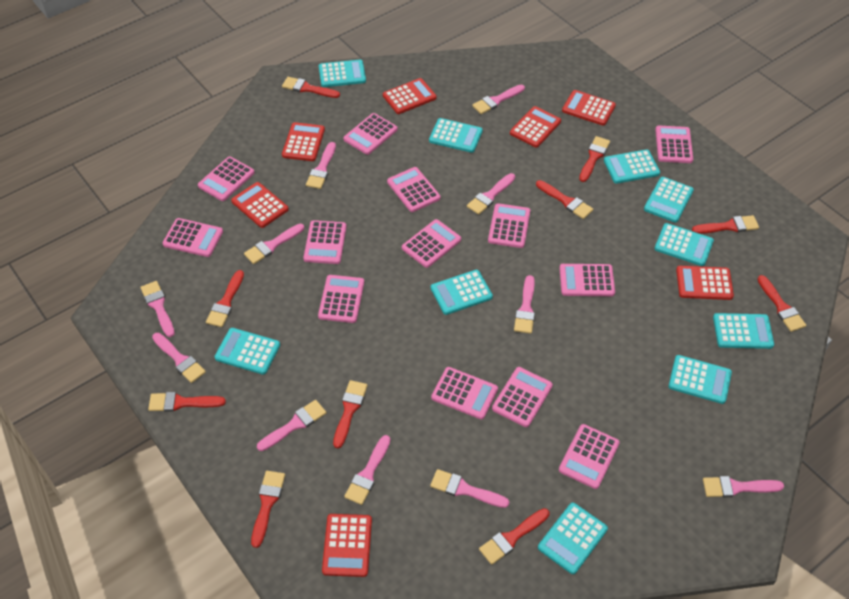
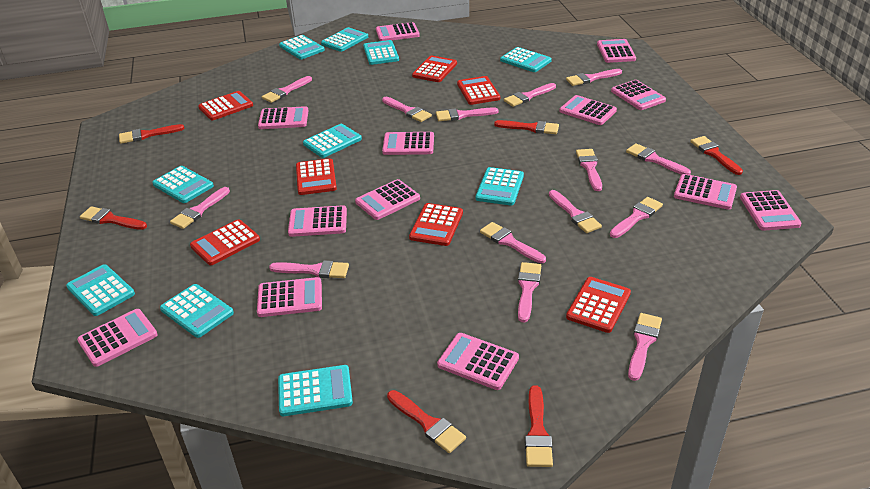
pink brush: 11 -> 14
red brush: 10 -> 6

